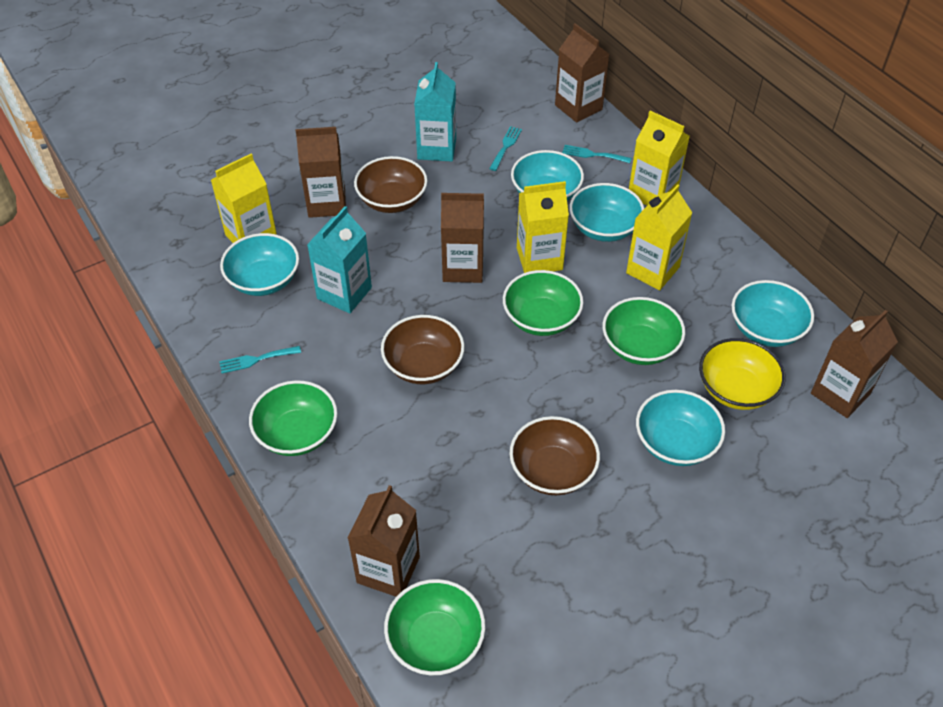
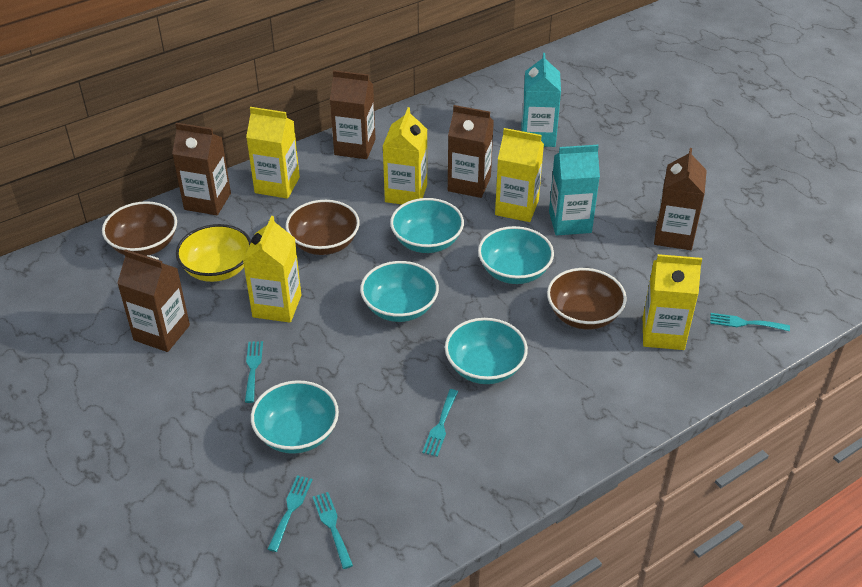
green bowl: 4 -> 0
turquoise fork: 3 -> 5
yellow carton: 4 -> 5

